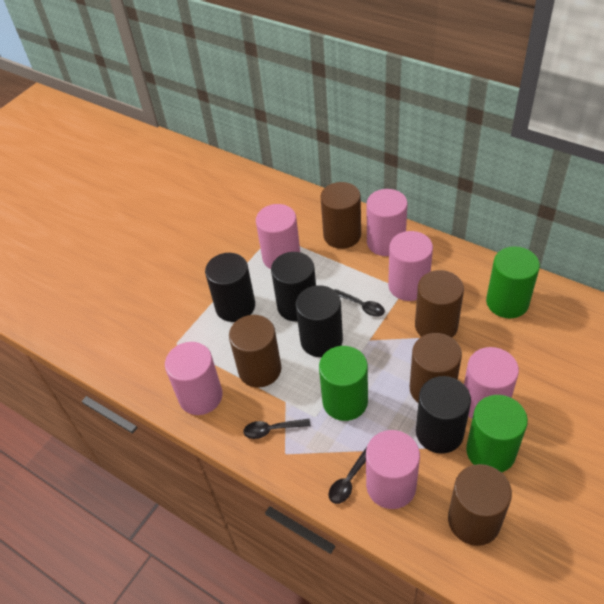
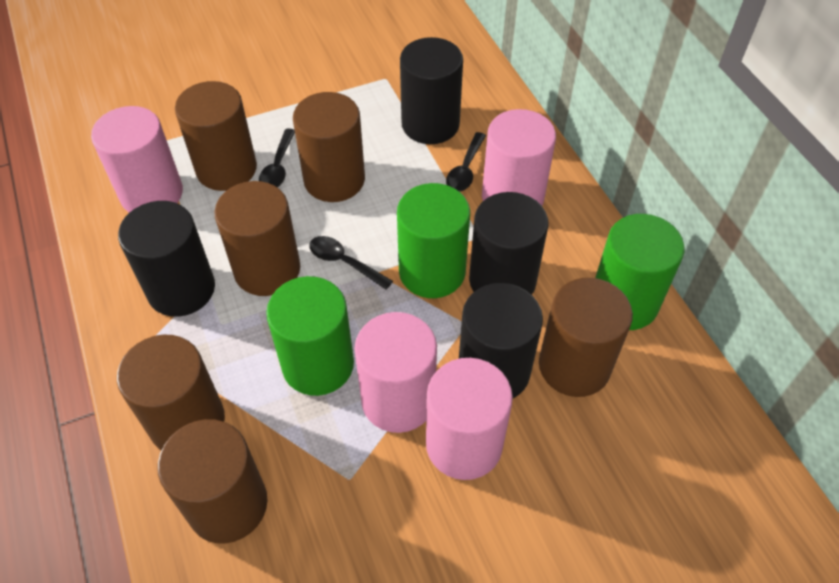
brown cylinder: 5 -> 6
pink cylinder: 6 -> 4

